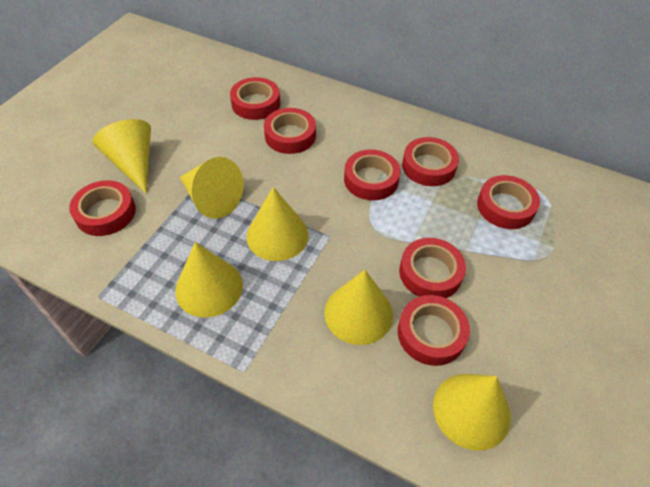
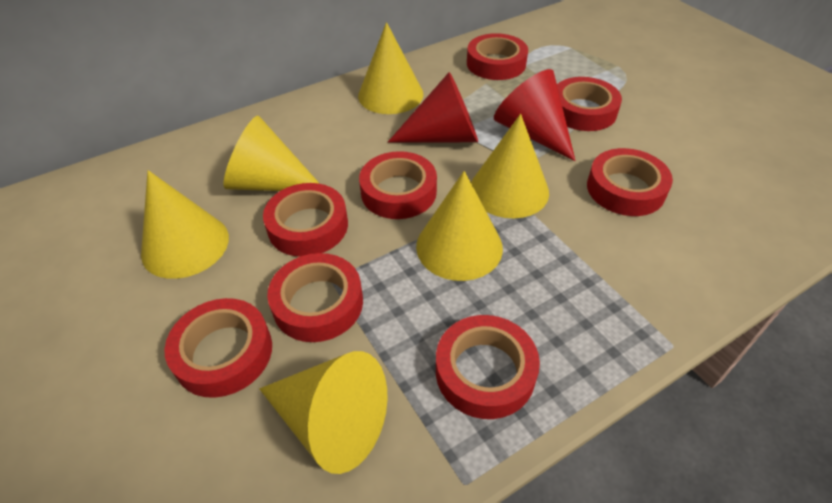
red cone: 0 -> 2

